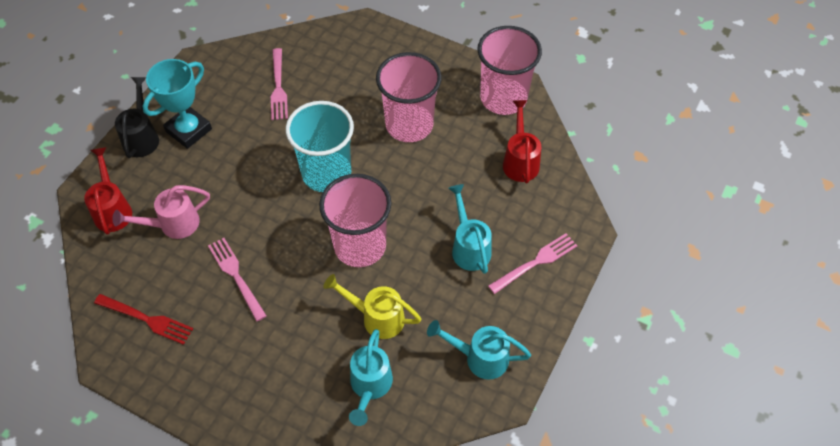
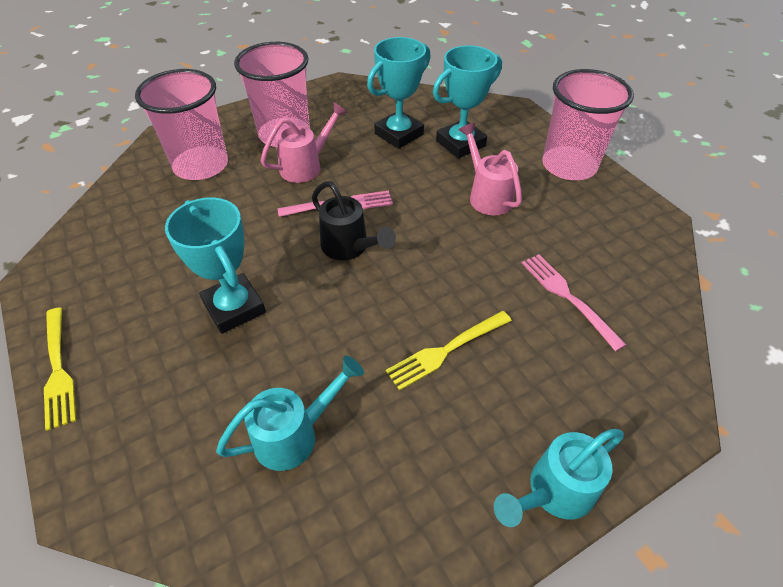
pink fork: 3 -> 2
pink watering can: 1 -> 2
red fork: 1 -> 0
red watering can: 2 -> 0
turquoise cup: 1 -> 0
turquoise trophy: 1 -> 3
turquoise watering can: 3 -> 2
yellow fork: 0 -> 2
yellow watering can: 1 -> 0

